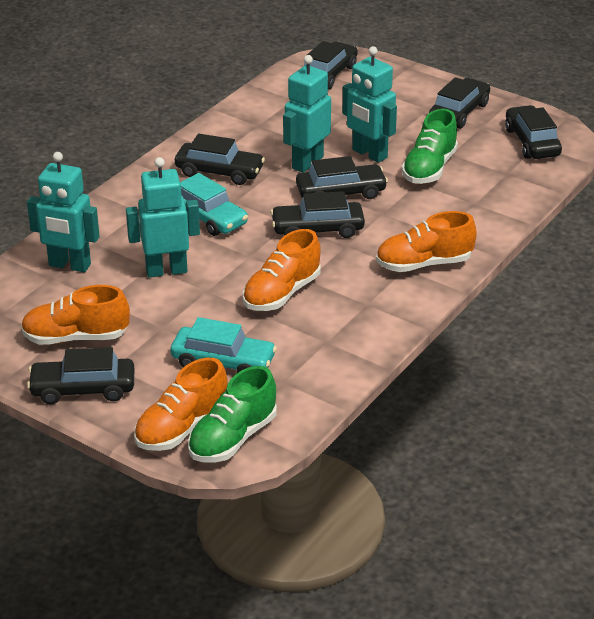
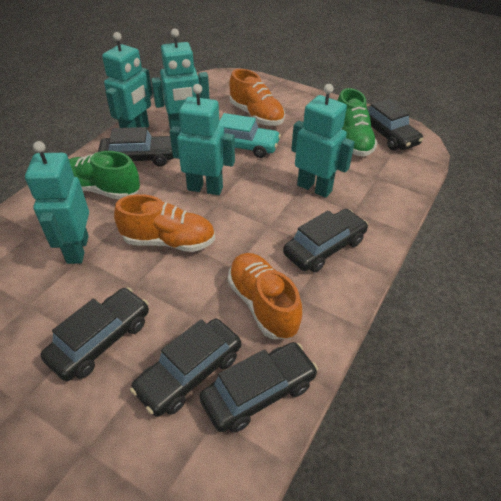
black car: 7 -> 6
orange shoe: 4 -> 3
turquoise car: 2 -> 1
turquoise robot: 4 -> 5

